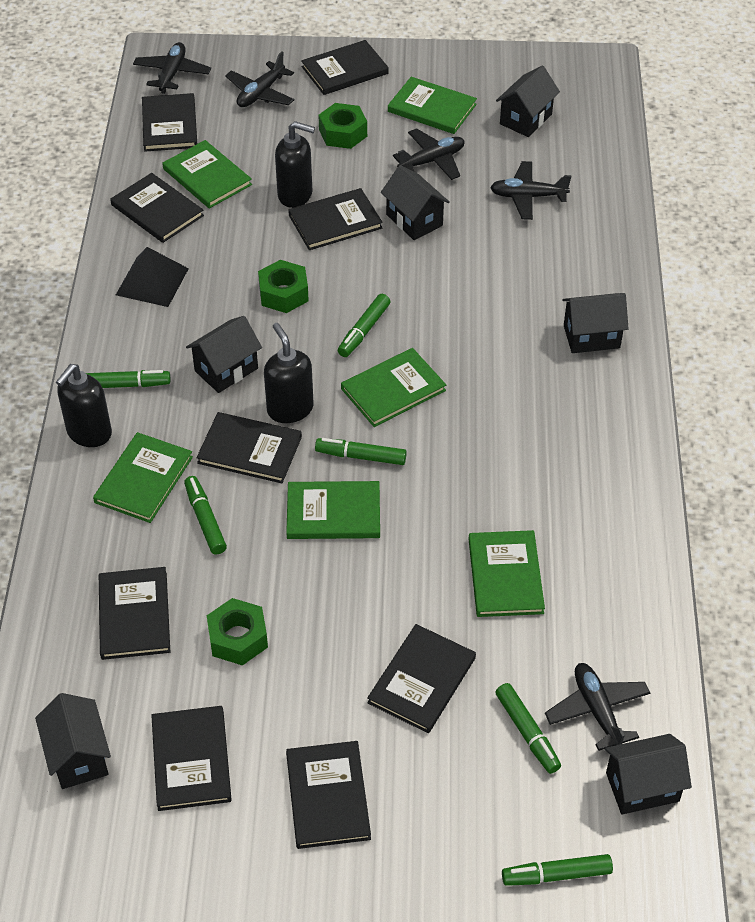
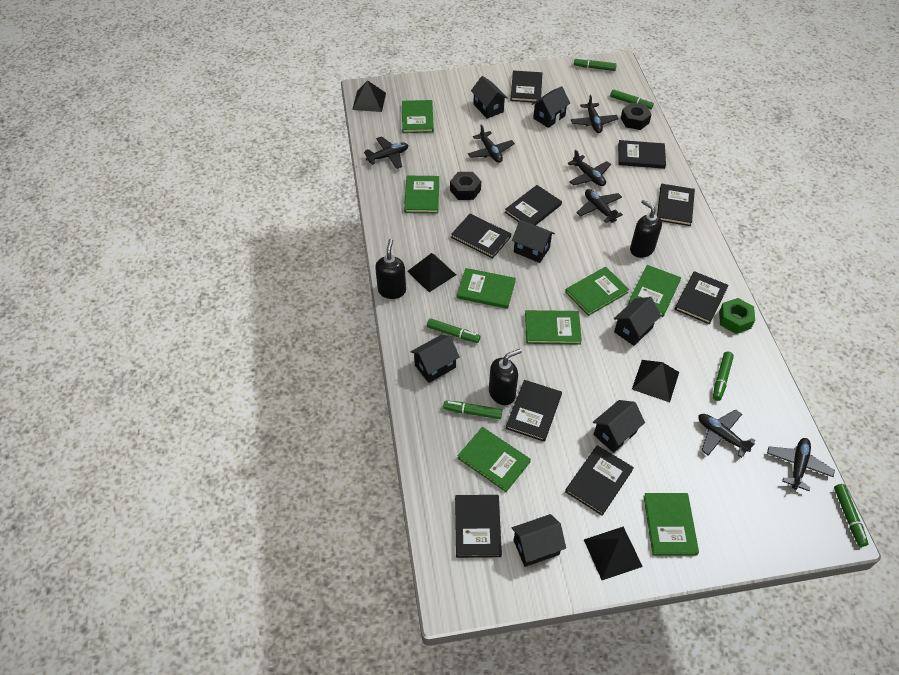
black house: 6 -> 7
black nut: 0 -> 2
black plane: 5 -> 7
black pyramid: 1 -> 4
green book: 6 -> 8
green nut: 3 -> 1

